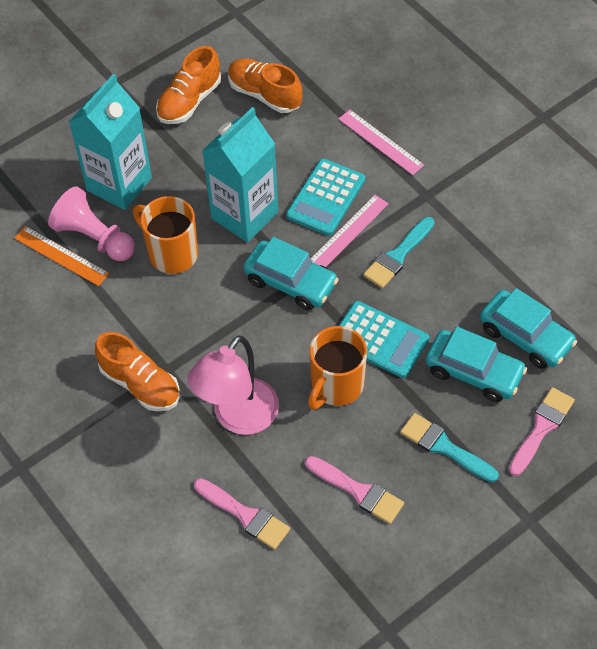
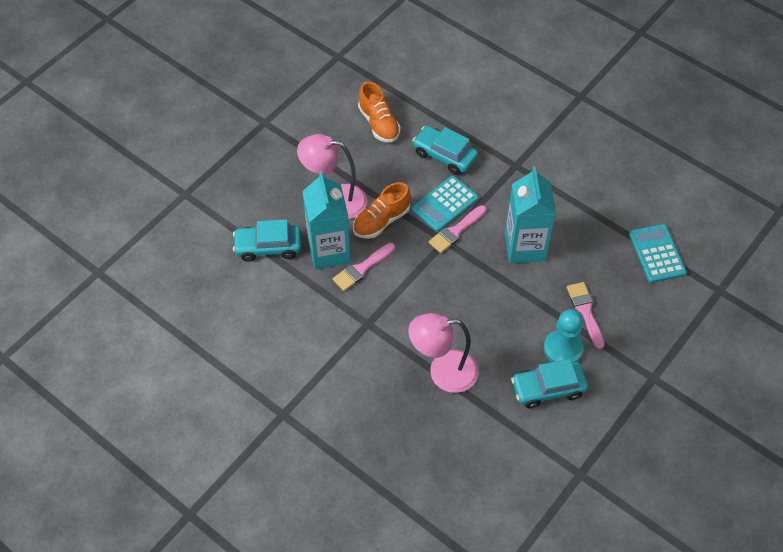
orange mug: 2 -> 0
orange ruler: 1 -> 0
orange shoe: 3 -> 2
pink lamp: 1 -> 2
pink pawn: 1 -> 0
pink ruler: 2 -> 0
turquoise brush: 2 -> 0
turquoise pawn: 0 -> 1

